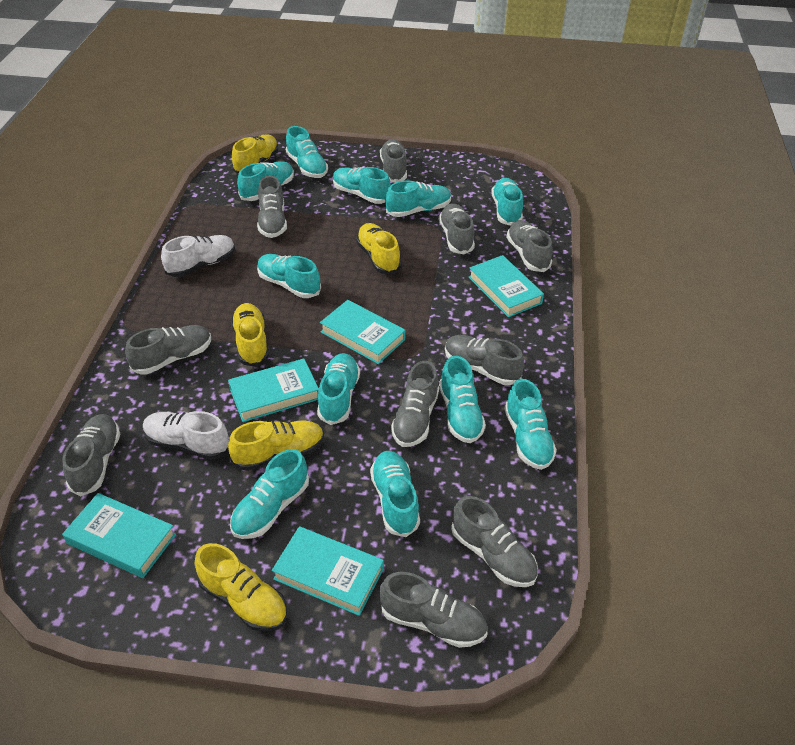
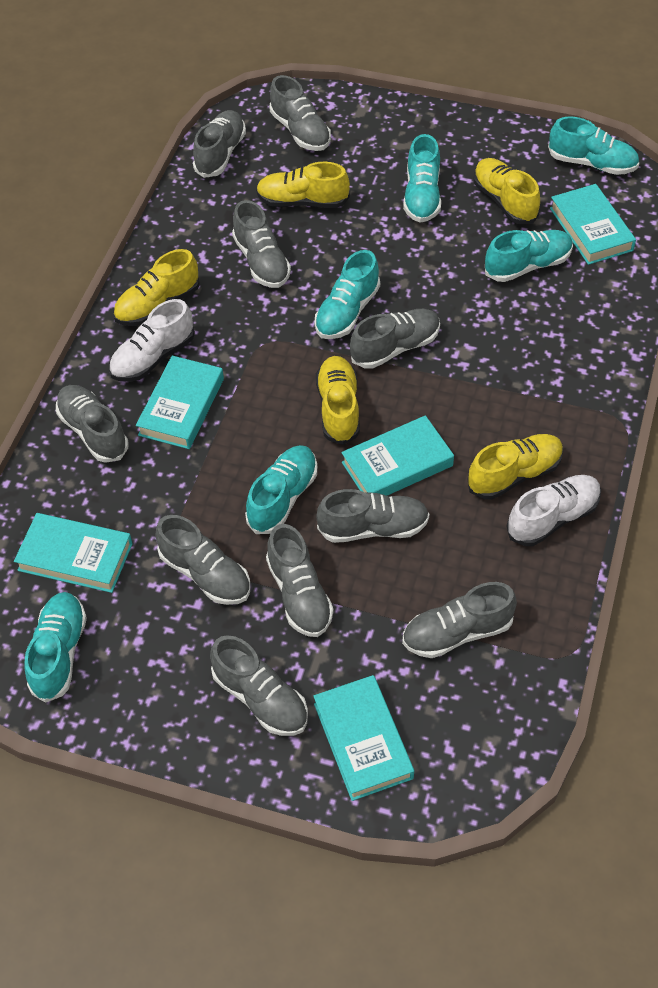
turquoise shoe: 11 -> 6

